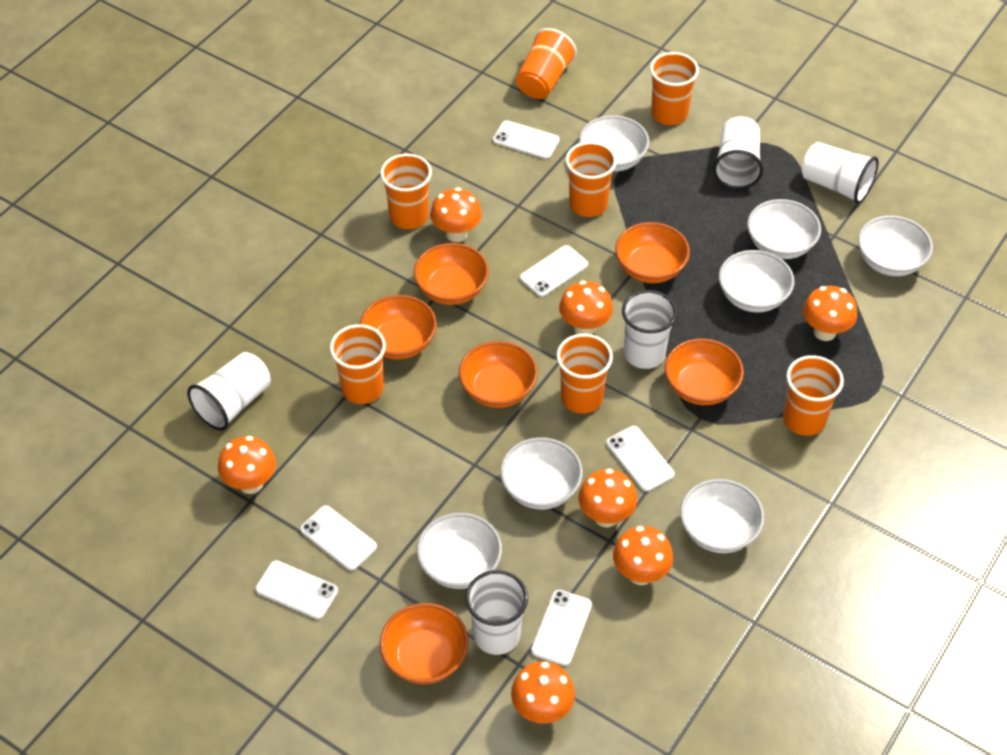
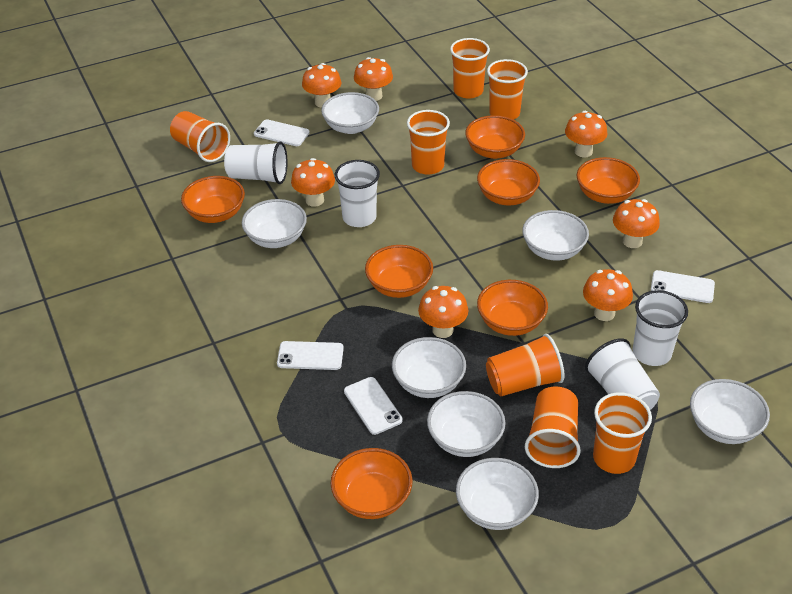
orange bowl: 6 -> 7
white cup: 5 -> 4
white phone: 6 -> 4

